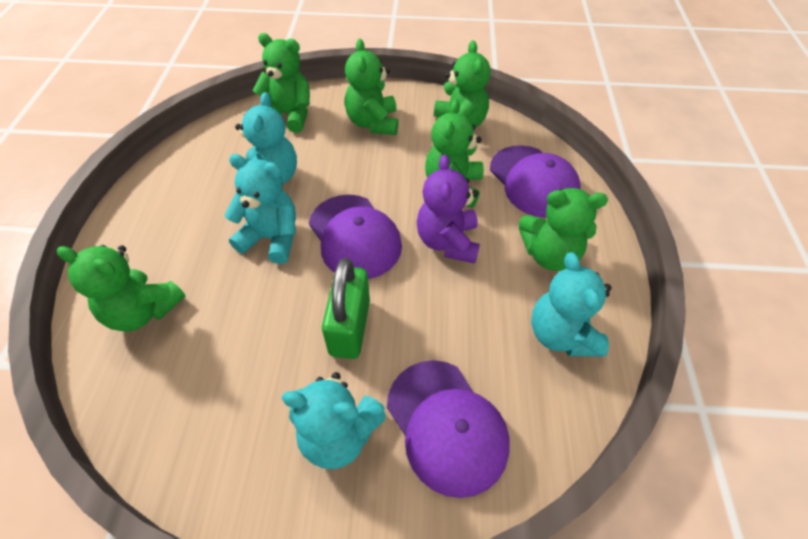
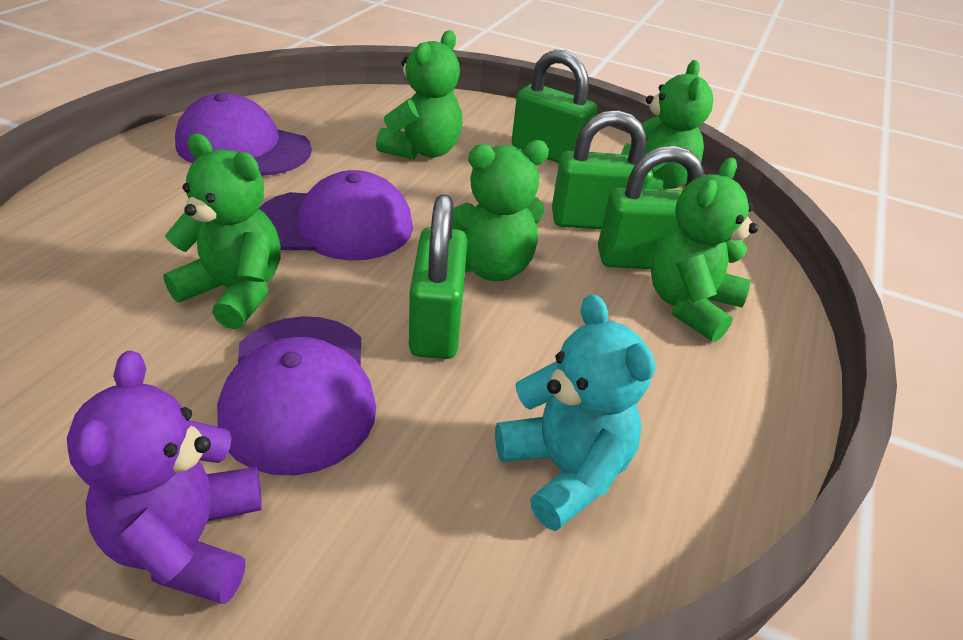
green padlock: 1 -> 4
green teddy bear: 6 -> 5
turquoise teddy bear: 4 -> 1

